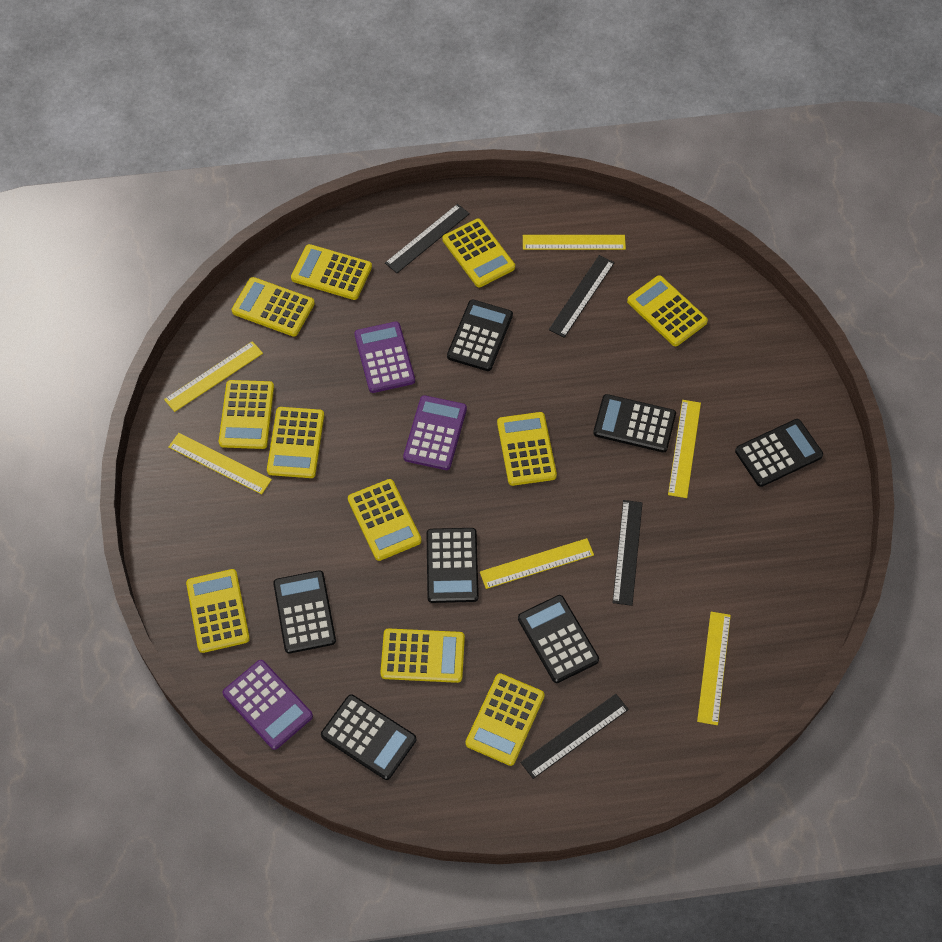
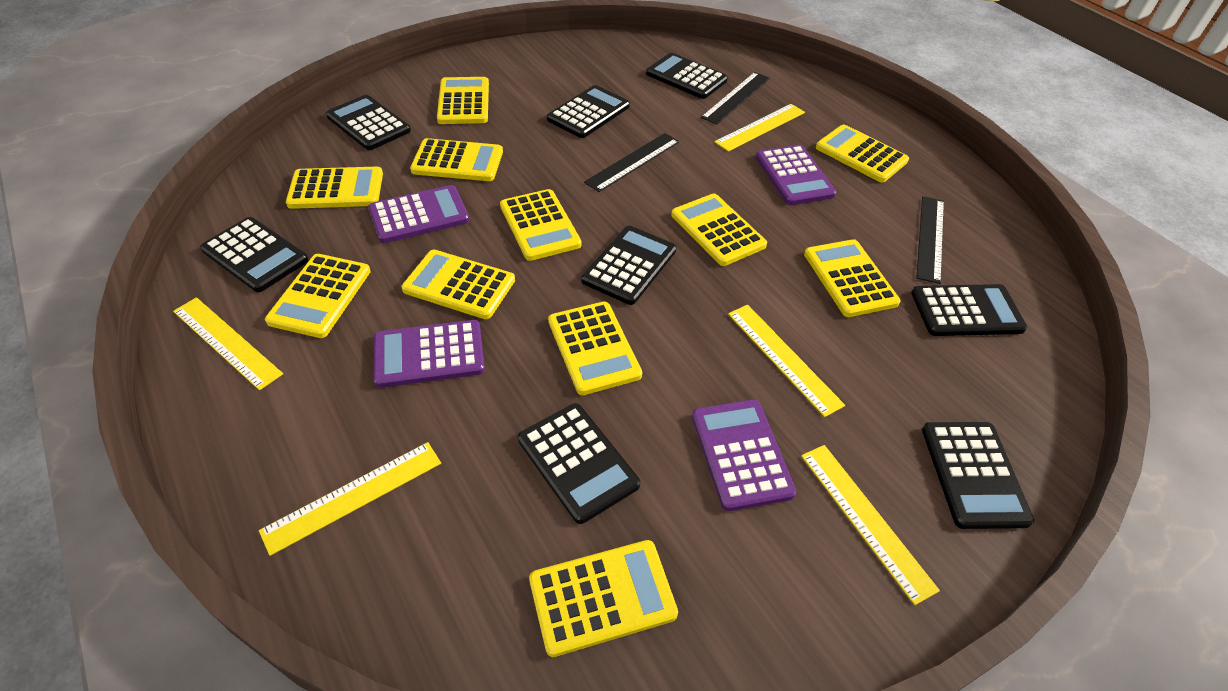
black calculator: 7 -> 8
black ruler: 4 -> 3
purple calculator: 3 -> 4
yellow ruler: 6 -> 5

